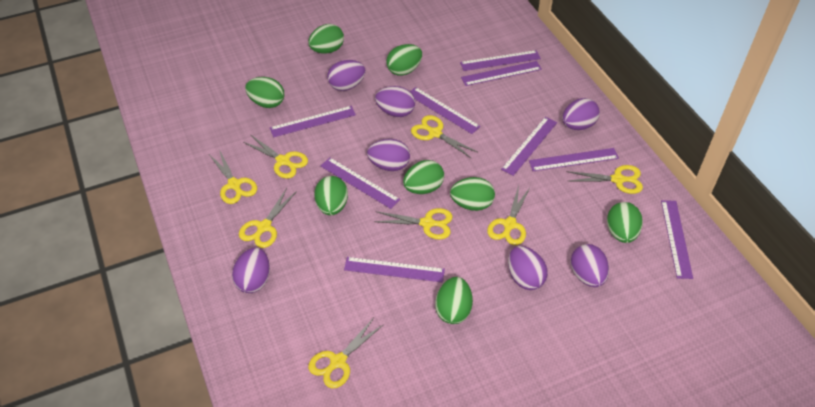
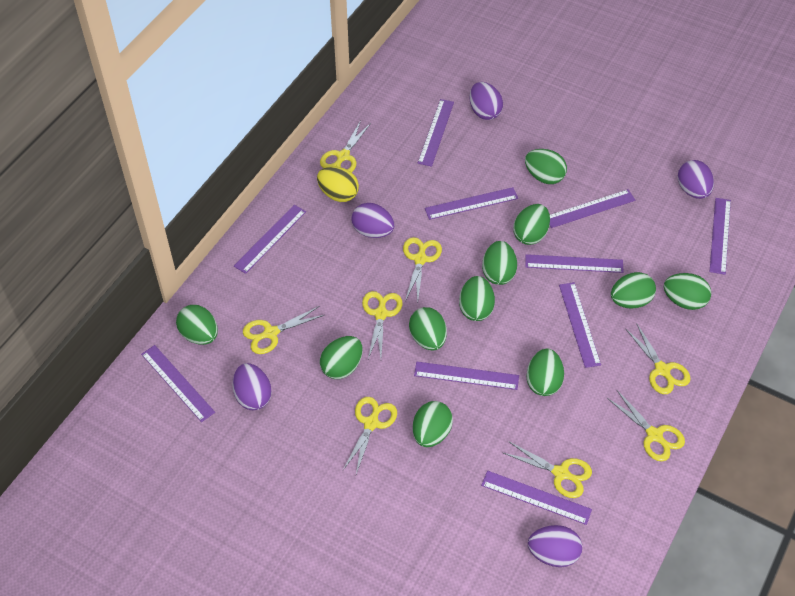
green egg: 8 -> 11
purple egg: 7 -> 5
purple ruler: 9 -> 10
yellow egg: 0 -> 1

